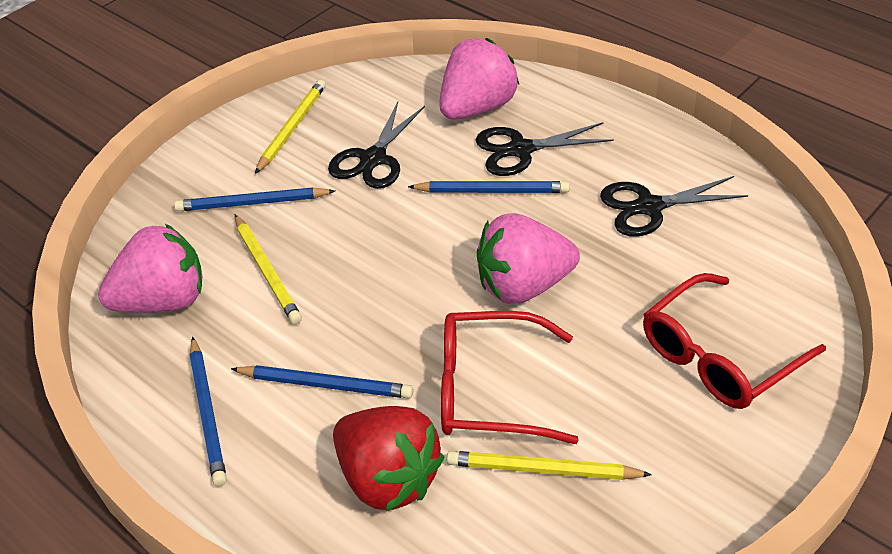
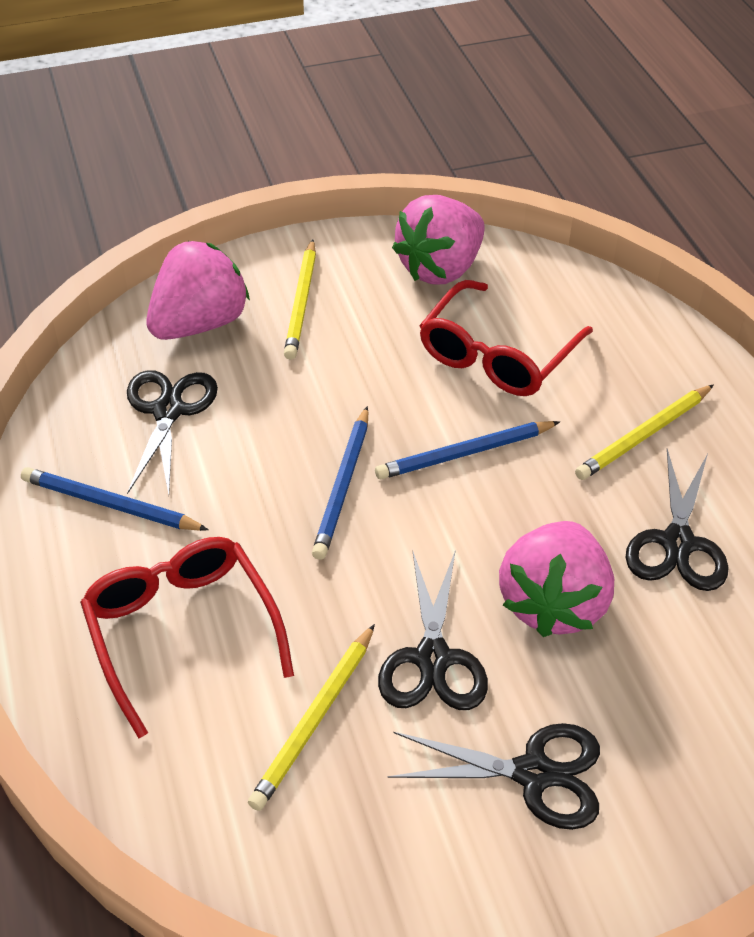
black scissors: 3 -> 4
blue pencil: 4 -> 3
red strawberry: 1 -> 0

